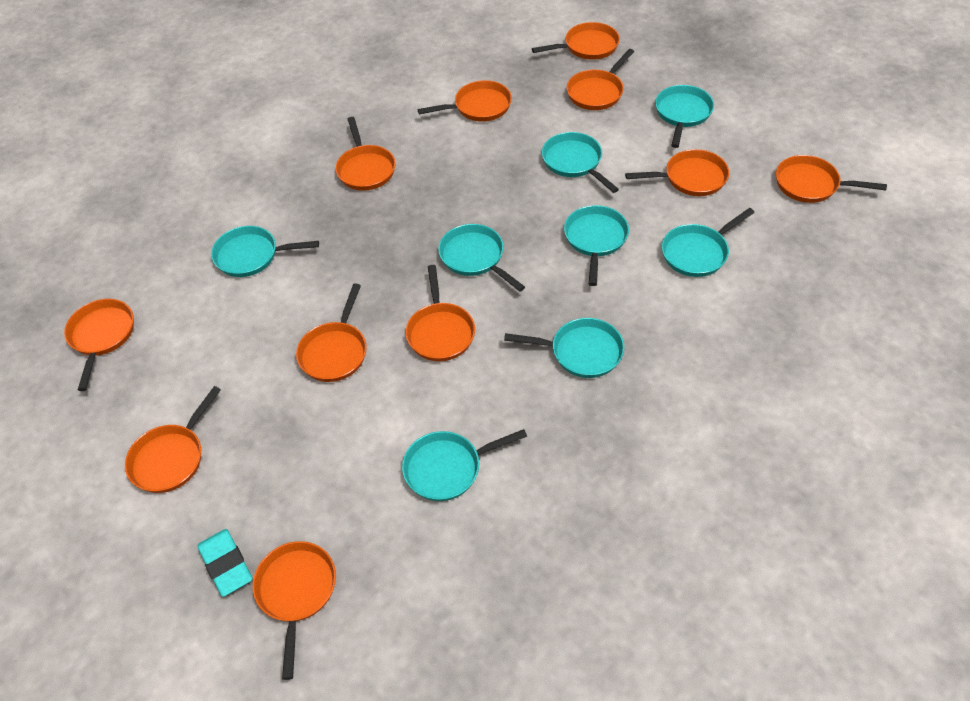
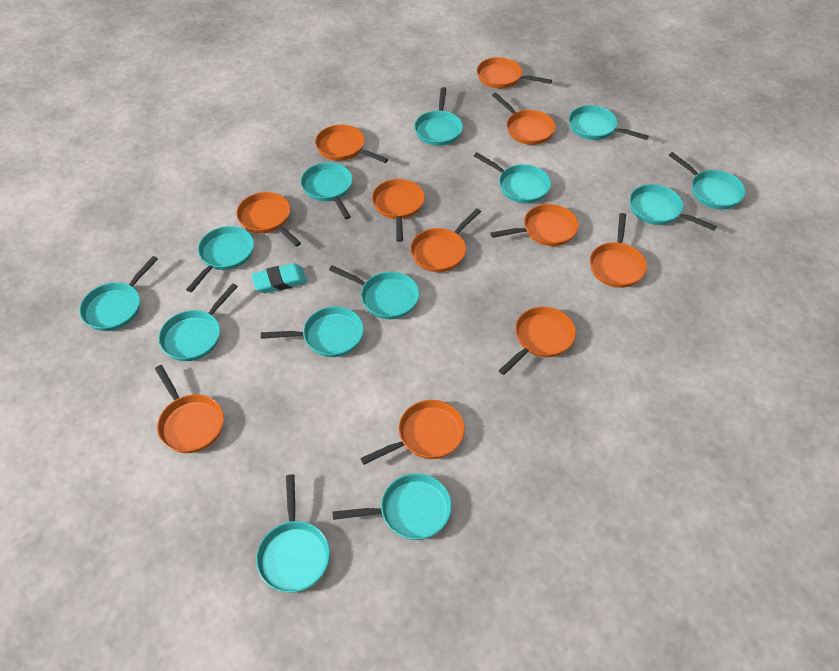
turquoise pan: 8 -> 13

